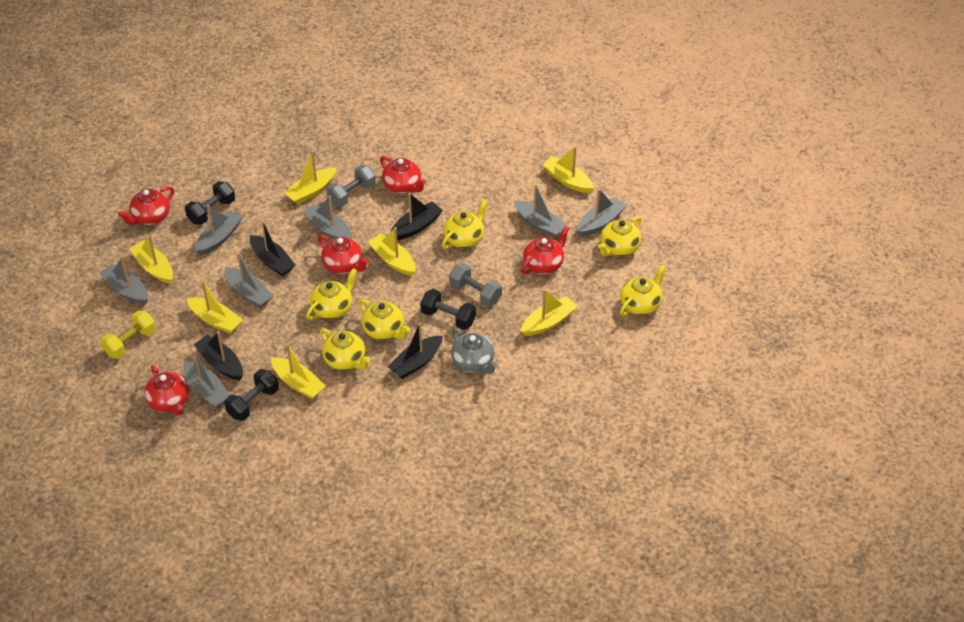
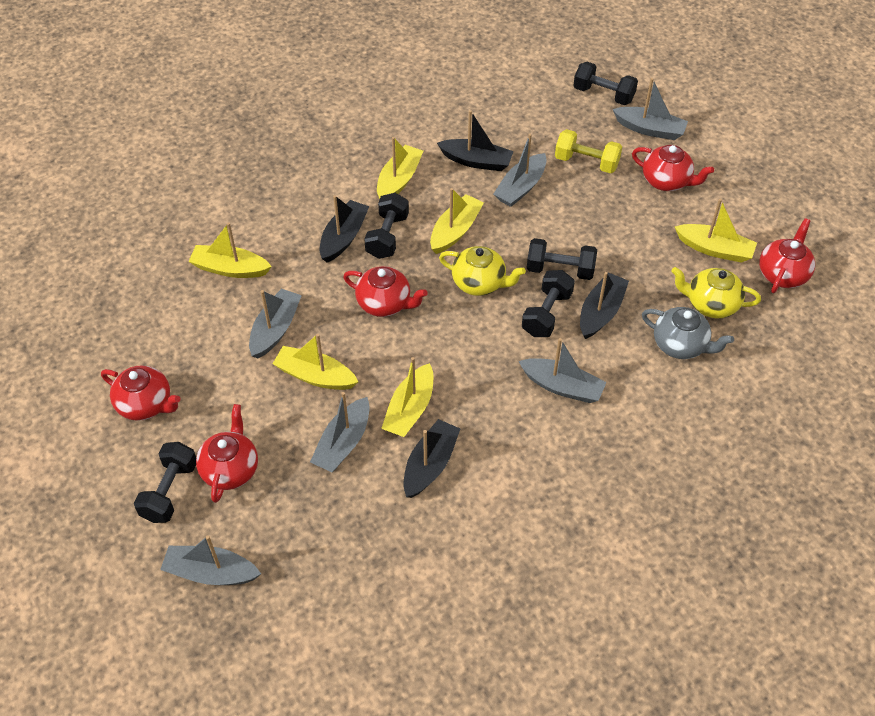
black dumbbell: 3 -> 5
grey boat: 7 -> 6
grey dumbbell: 2 -> 0
yellow boat: 7 -> 6
yellow teapot: 6 -> 2

